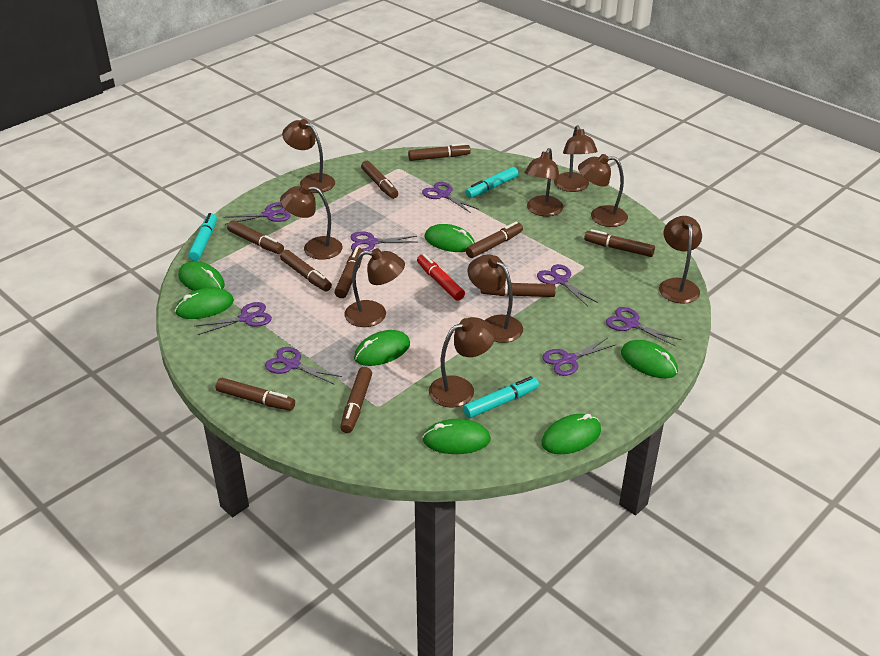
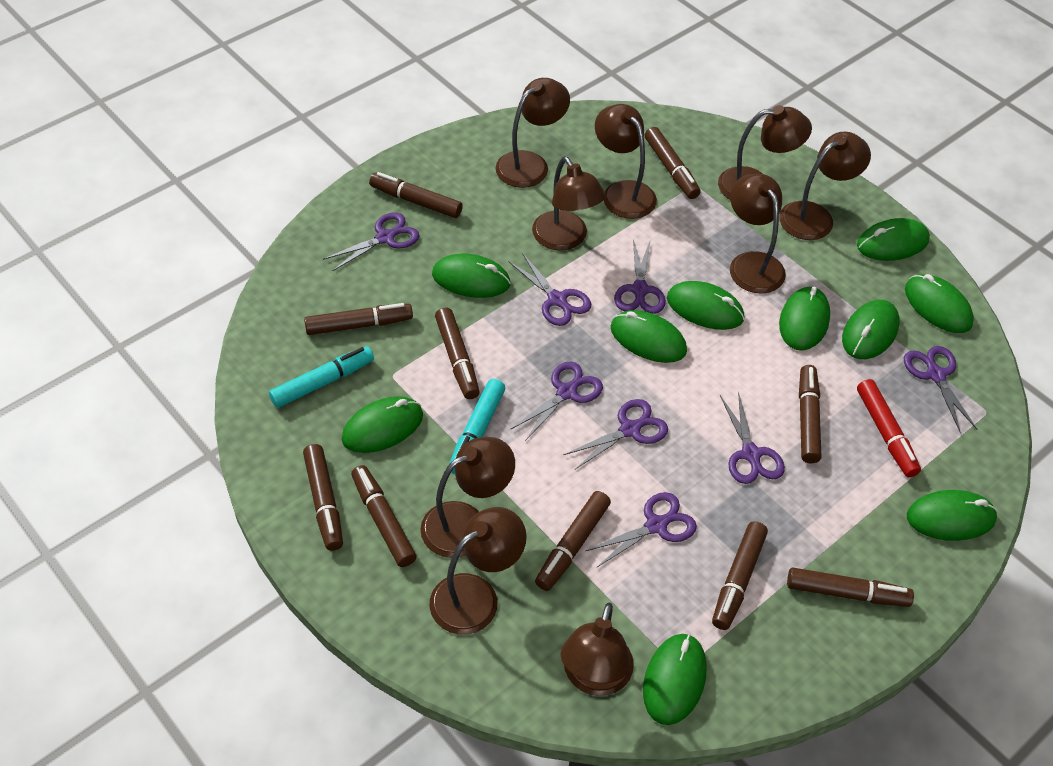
green mouse: 7 -> 10
turquoise marker: 3 -> 2

